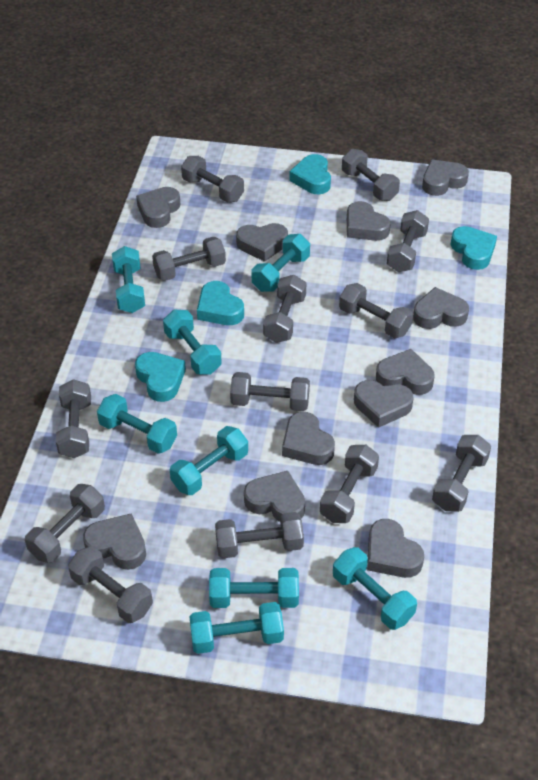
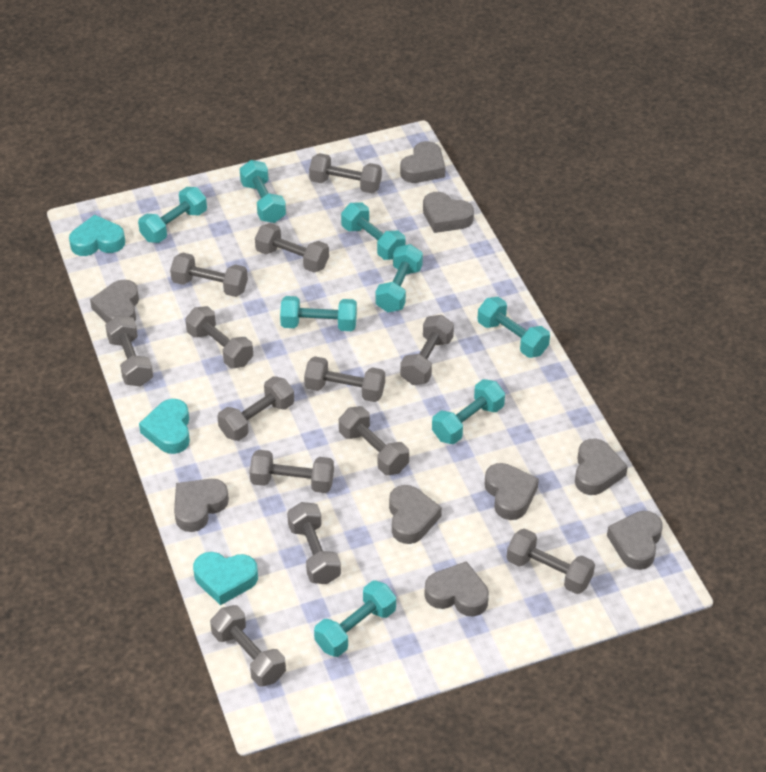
grey heart: 11 -> 9
turquoise heart: 4 -> 3

